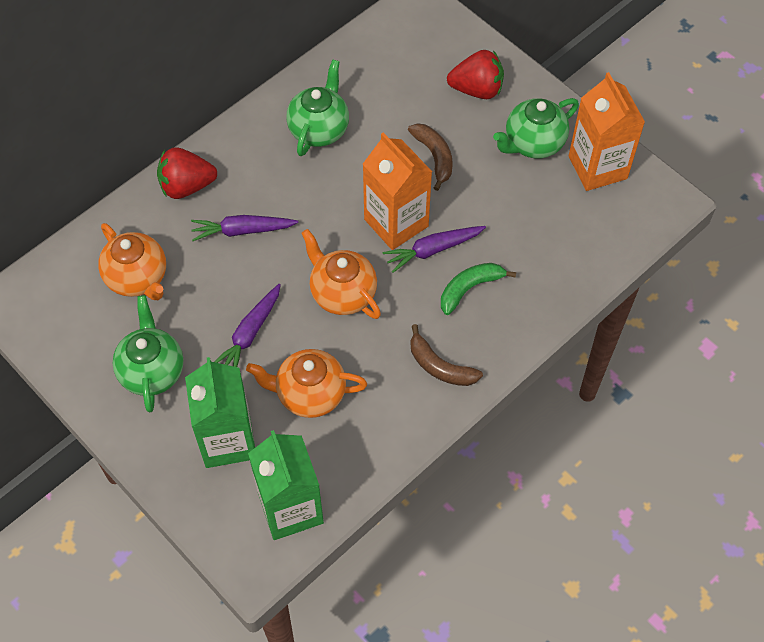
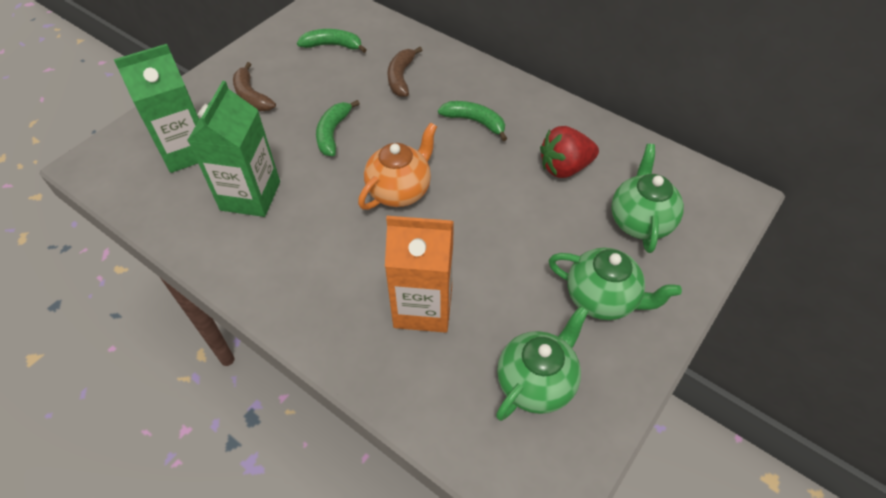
green banana: 1 -> 3
orange carton: 2 -> 1
orange teapot: 3 -> 1
purple carrot: 3 -> 0
red strawberry: 2 -> 1

